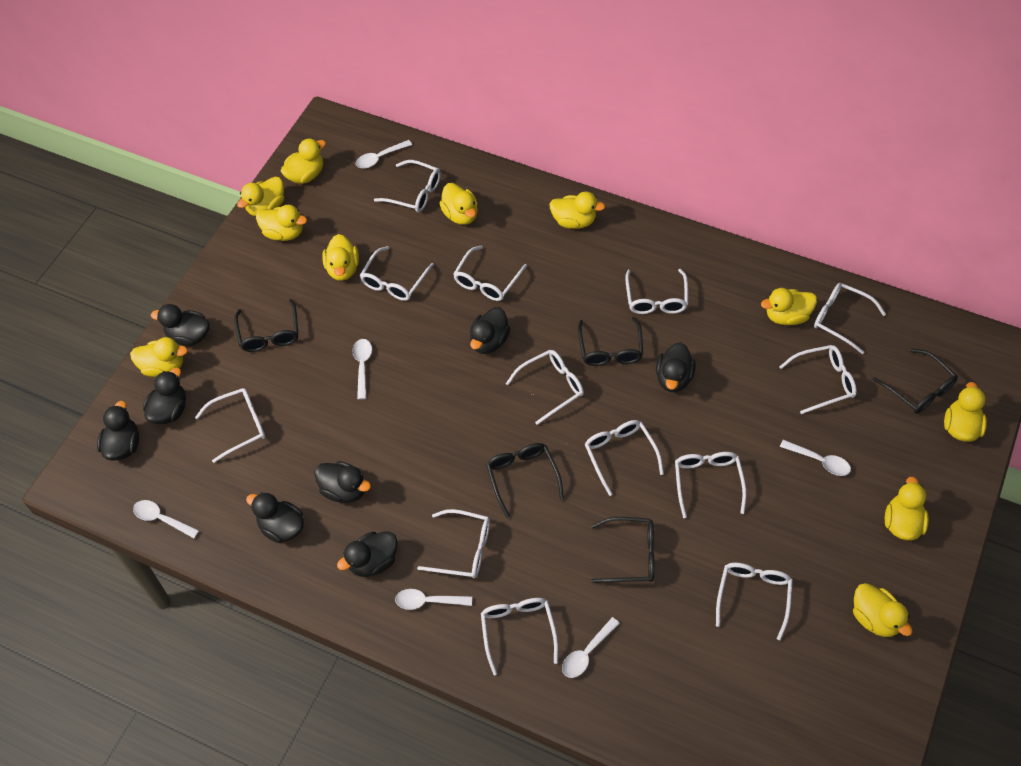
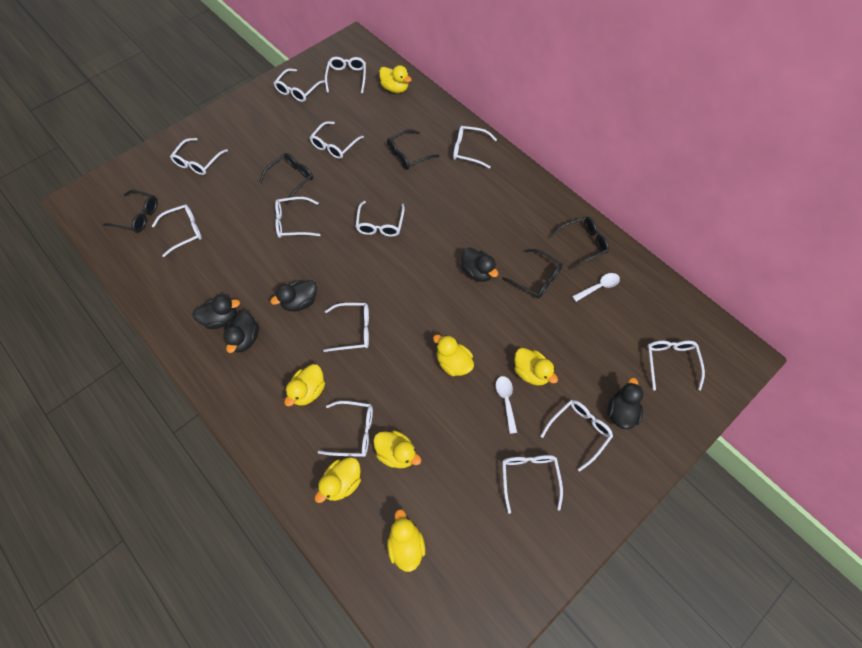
black duck: 8 -> 5
white spoon: 6 -> 2
yellow duck: 11 -> 7

